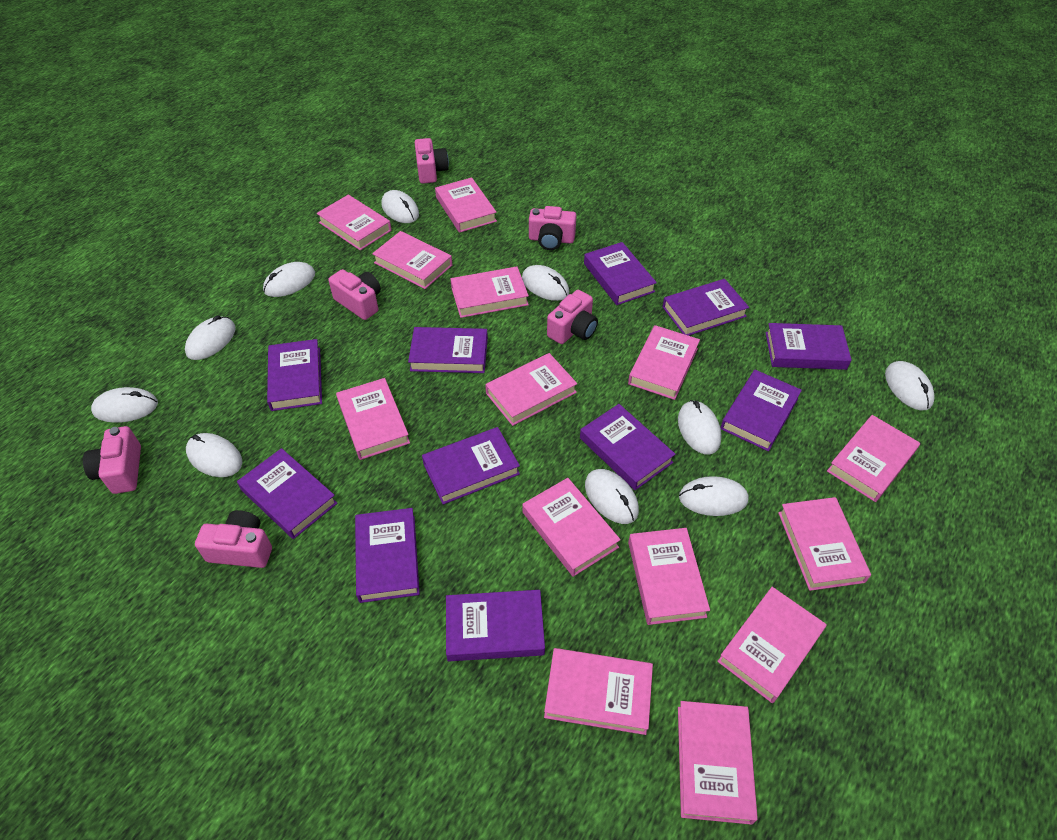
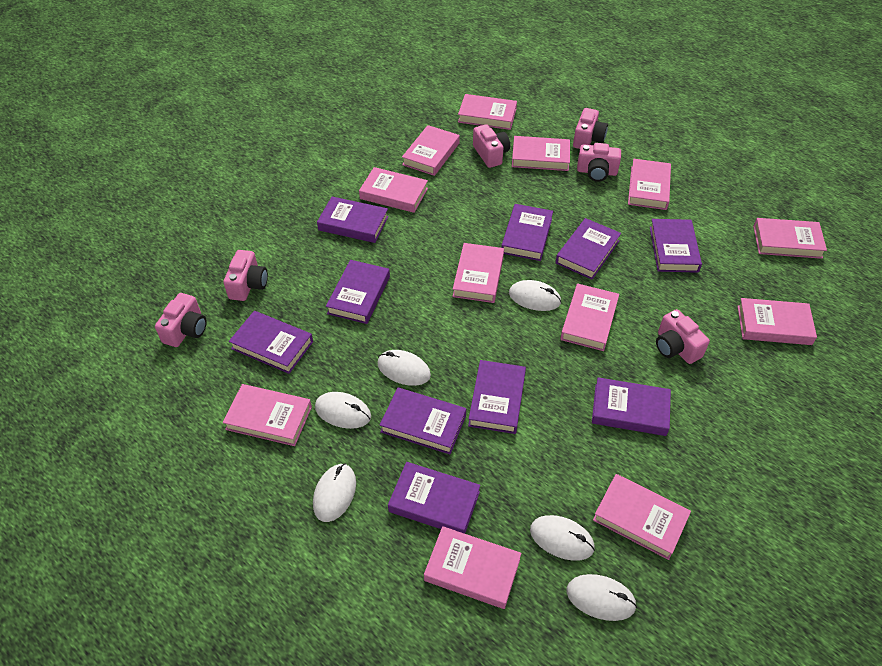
pink book: 14 -> 12
purple book: 11 -> 10
white mouse: 10 -> 6

